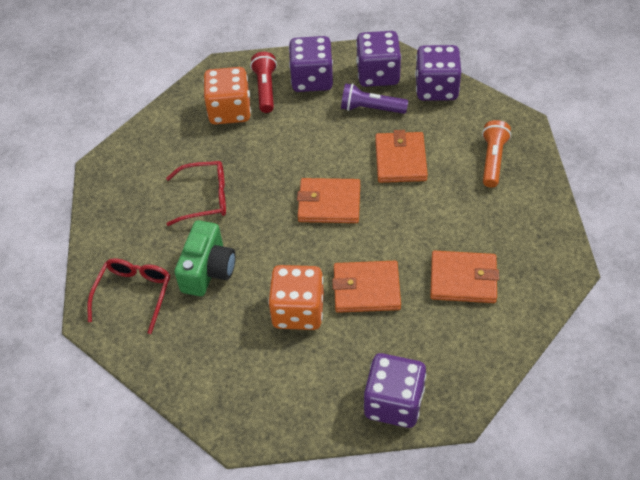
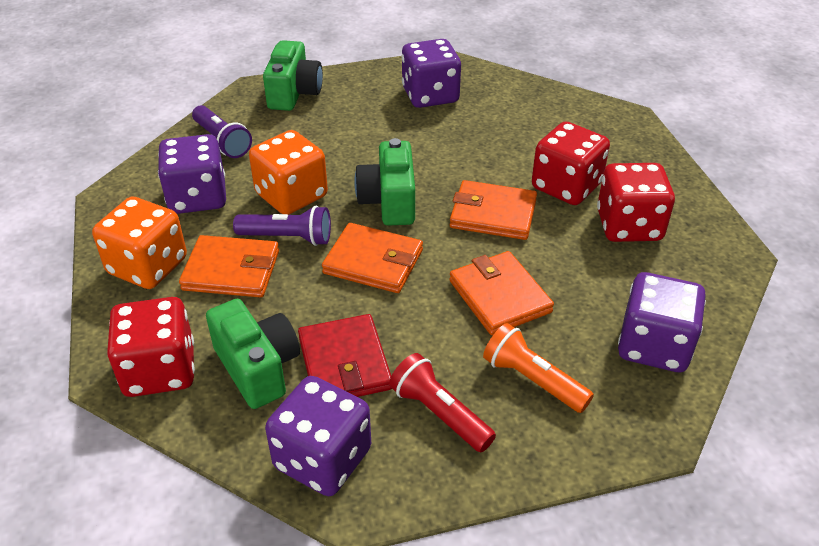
green camera: 1 -> 3
purple flashlight: 1 -> 2
red dice: 0 -> 3
red glasses: 2 -> 0
red wallet: 0 -> 1

